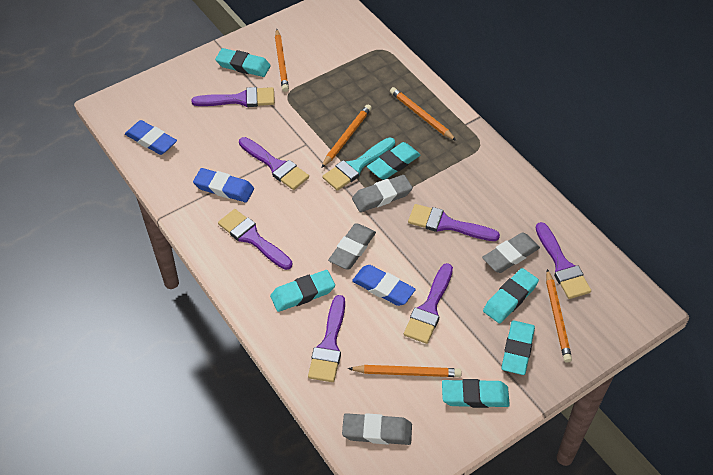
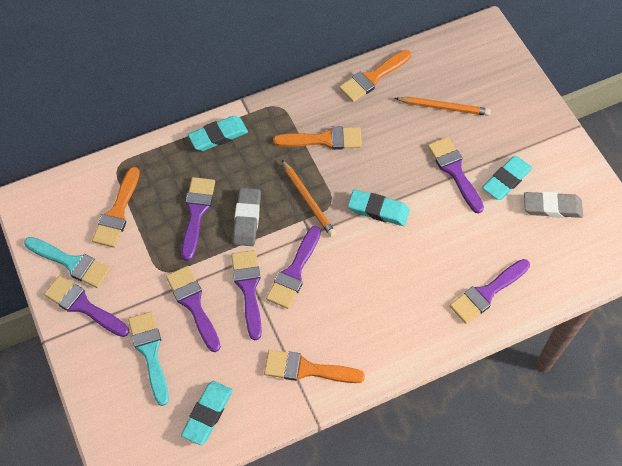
blue eraser: 3 -> 0
grey eraser: 4 -> 2
orange brush: 0 -> 4
orange pencil: 5 -> 2
turquoise brush: 1 -> 2
turquoise eraser: 6 -> 4

